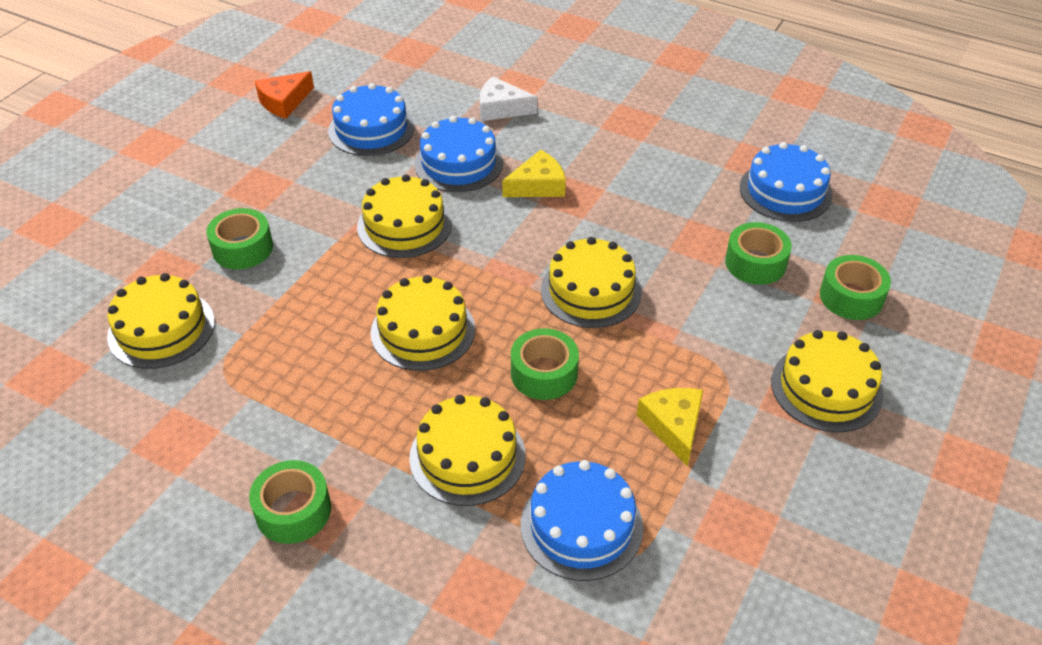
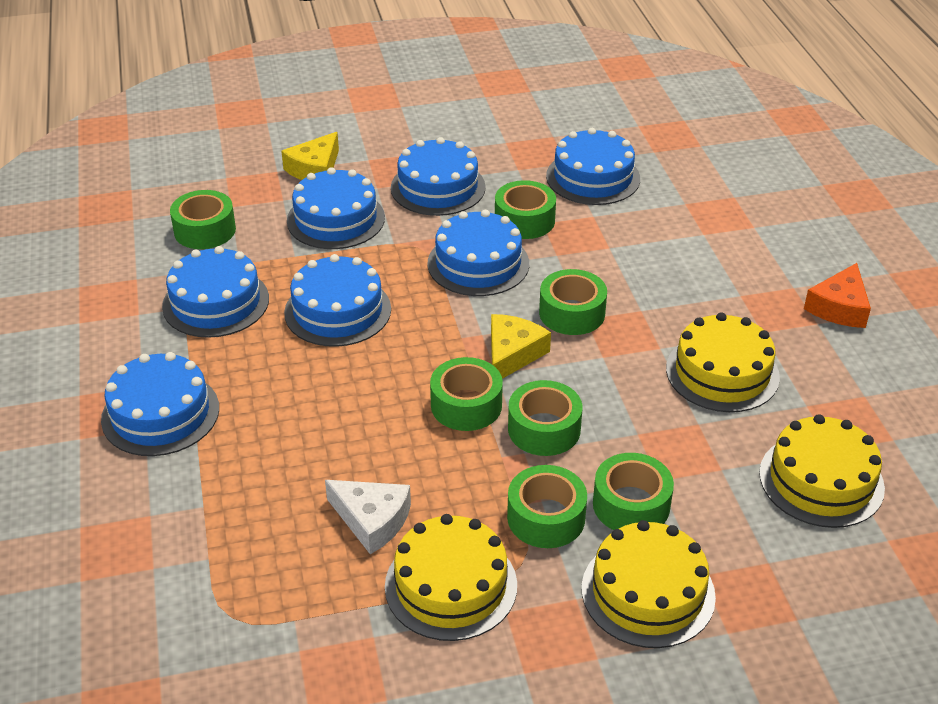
blue cake: 4 -> 7
green tape: 5 -> 7
yellow cake: 6 -> 4

